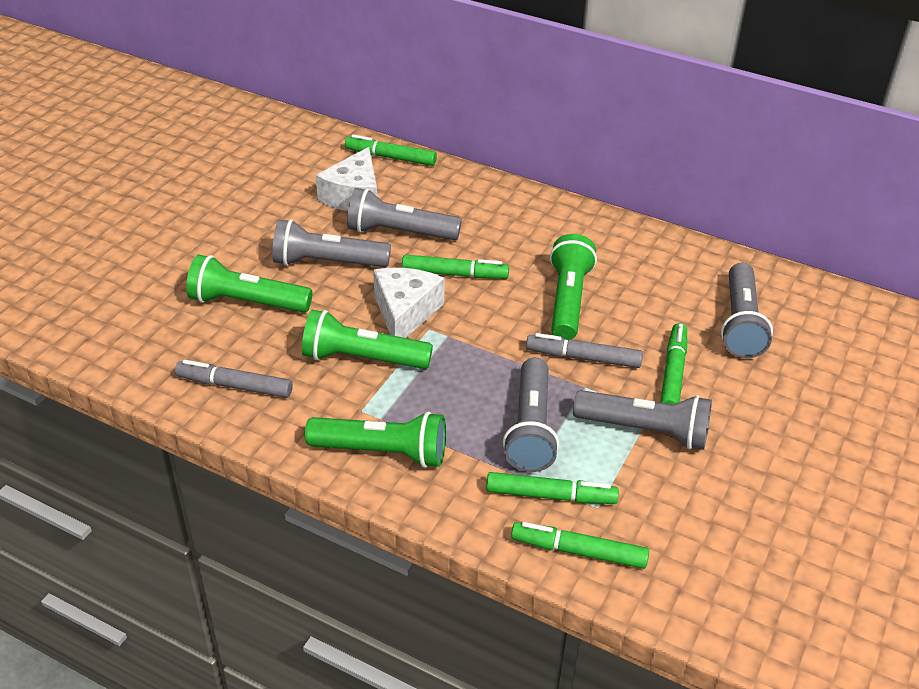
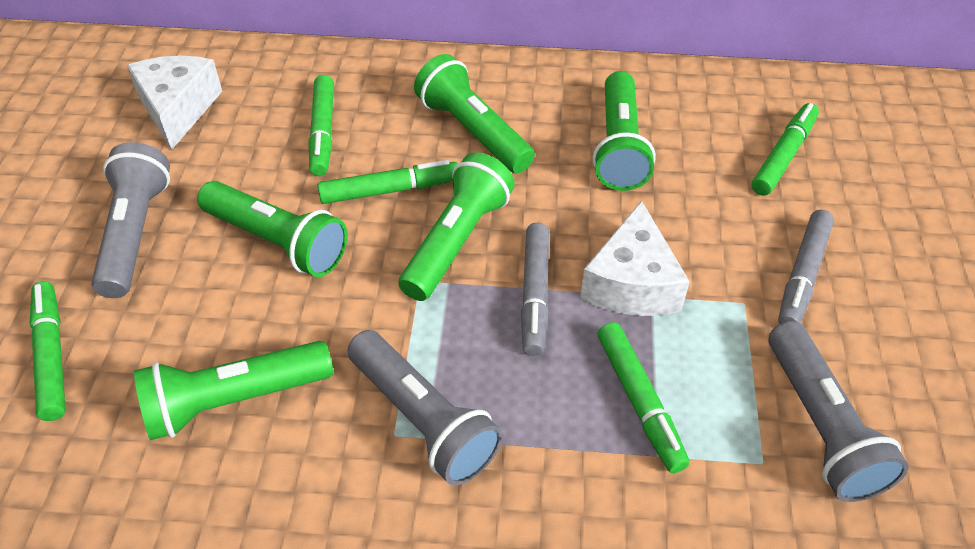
green flashlight: 4 -> 5
grey flashlight: 5 -> 3

